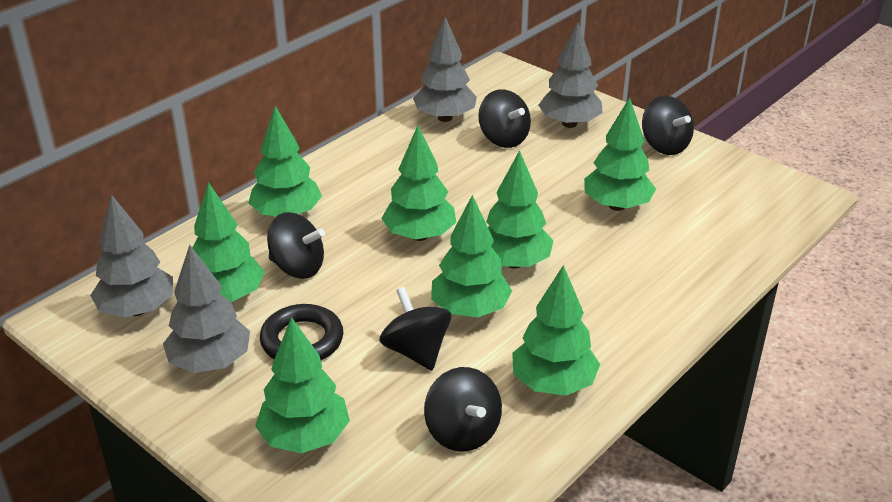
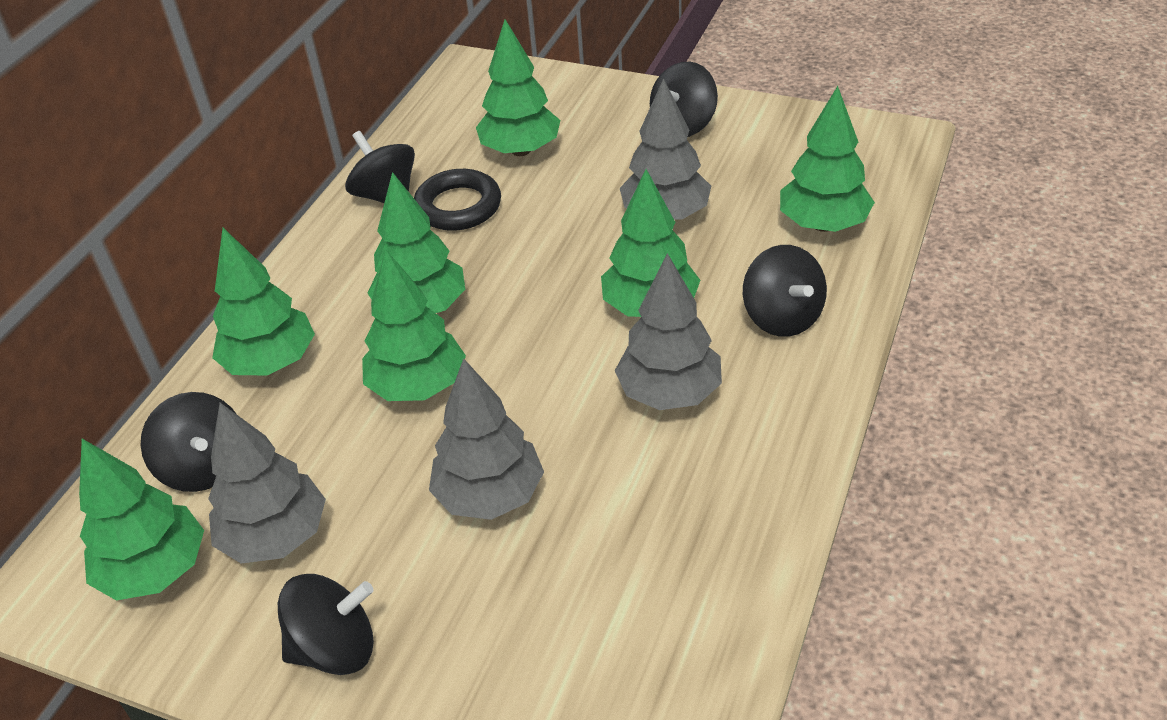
green tree: 8 -> 7

